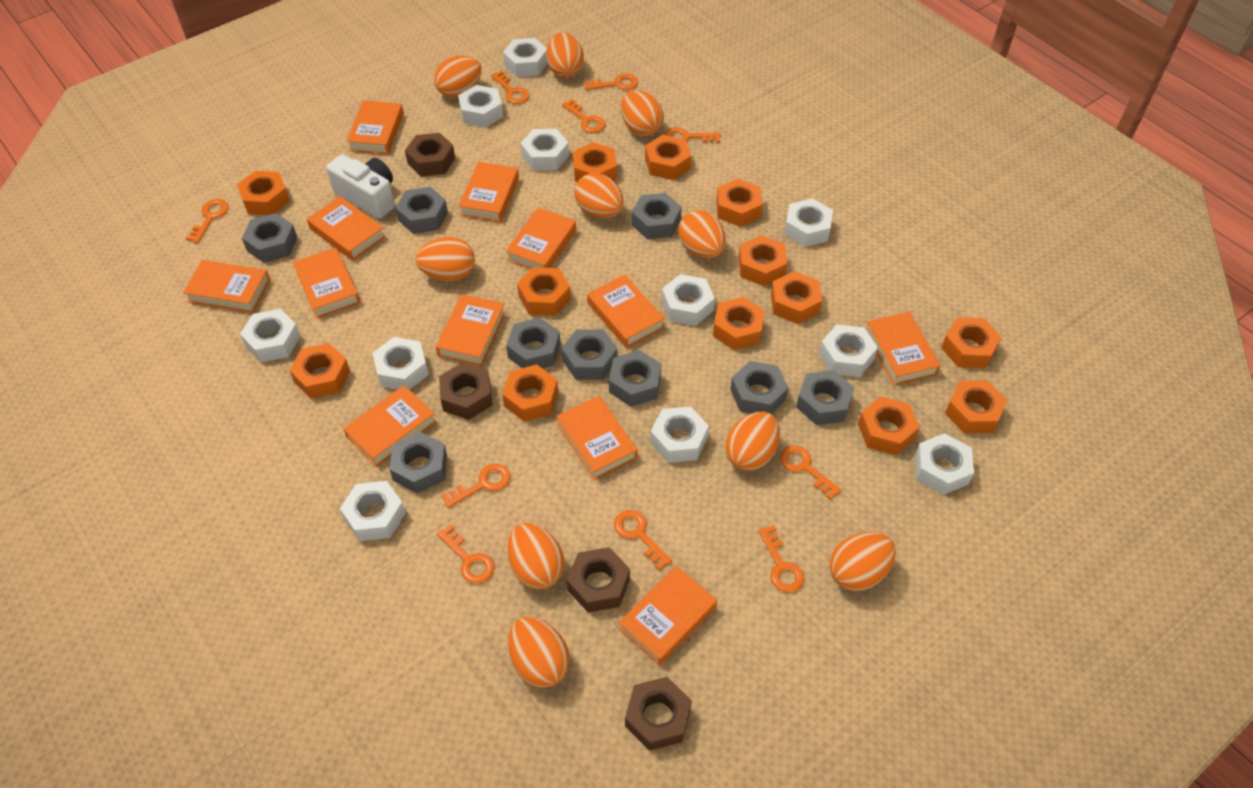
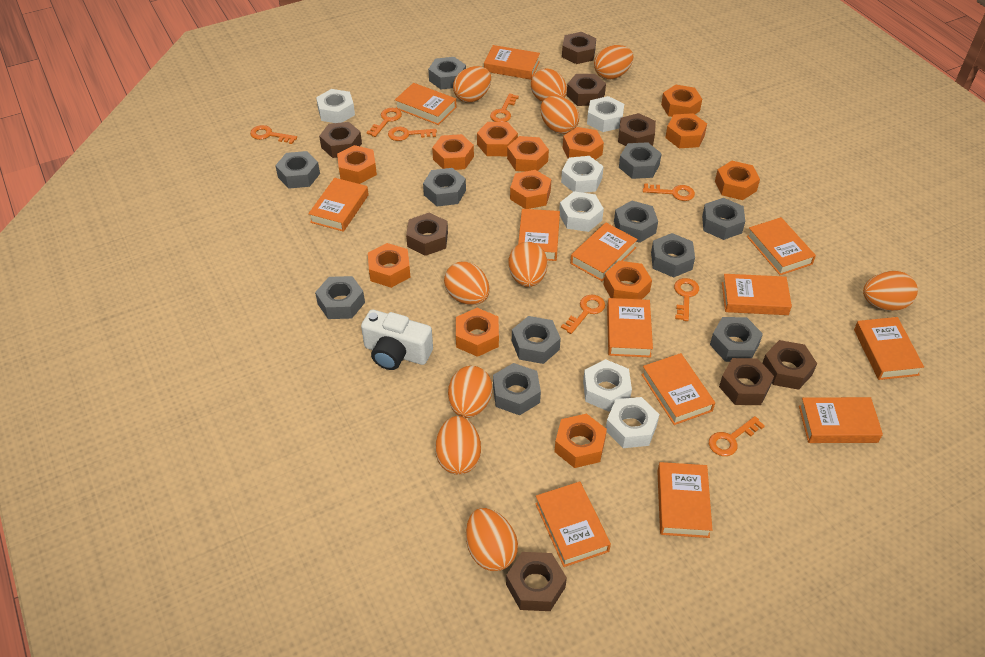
brown nut: 4 -> 8
grey nut: 9 -> 11
orange book: 12 -> 13
orange key: 10 -> 8
white nut: 11 -> 6

